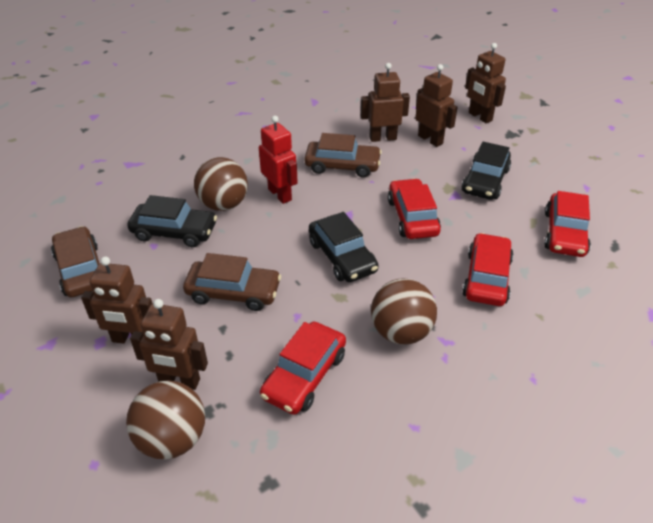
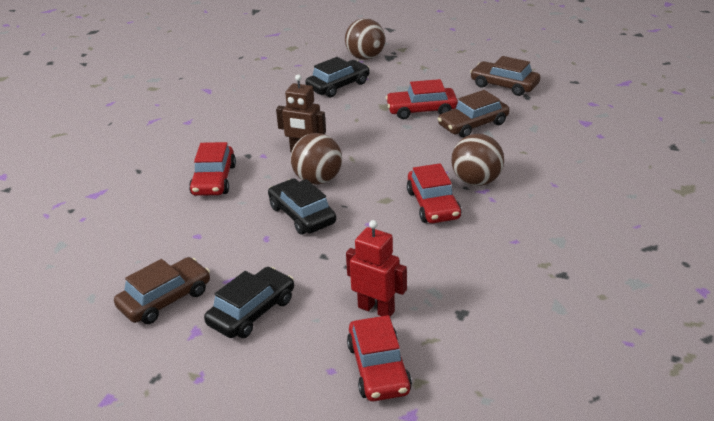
brown robot: 5 -> 1

